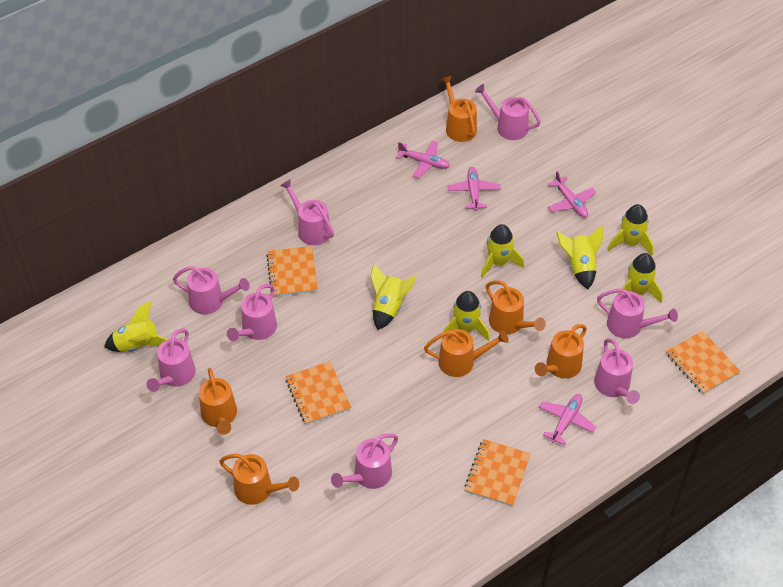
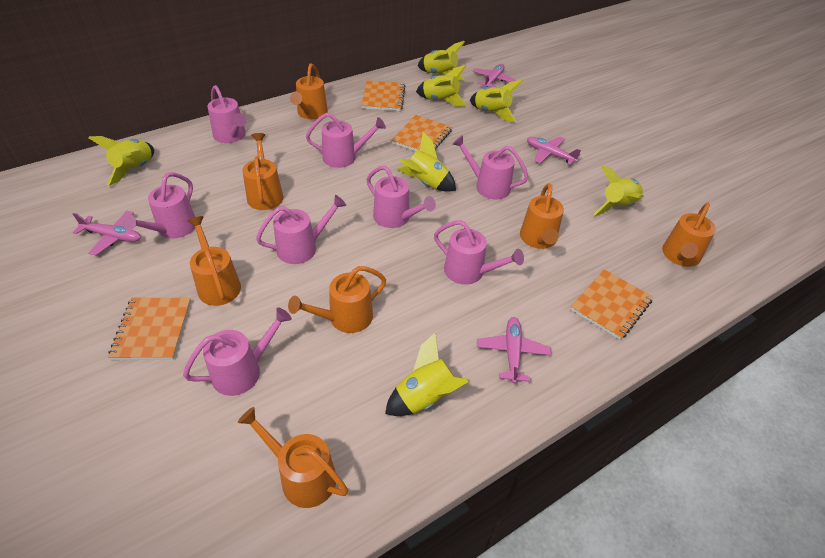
orange watering can: 6 -> 7

